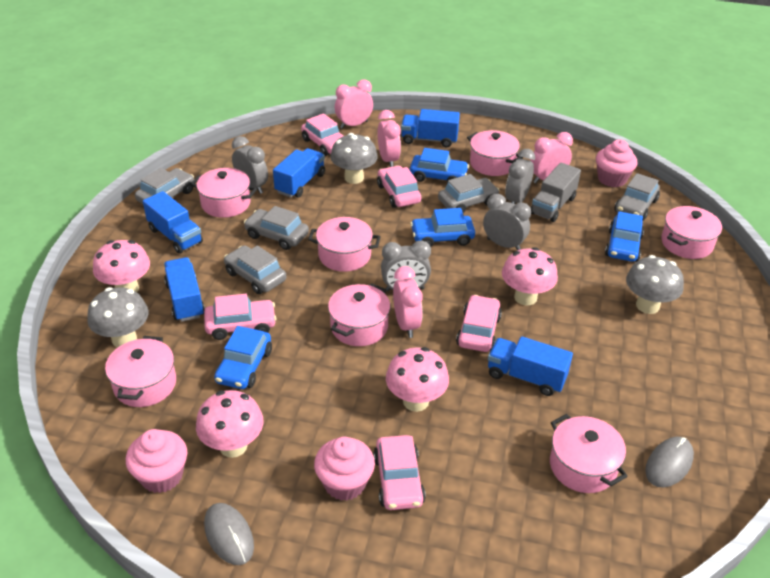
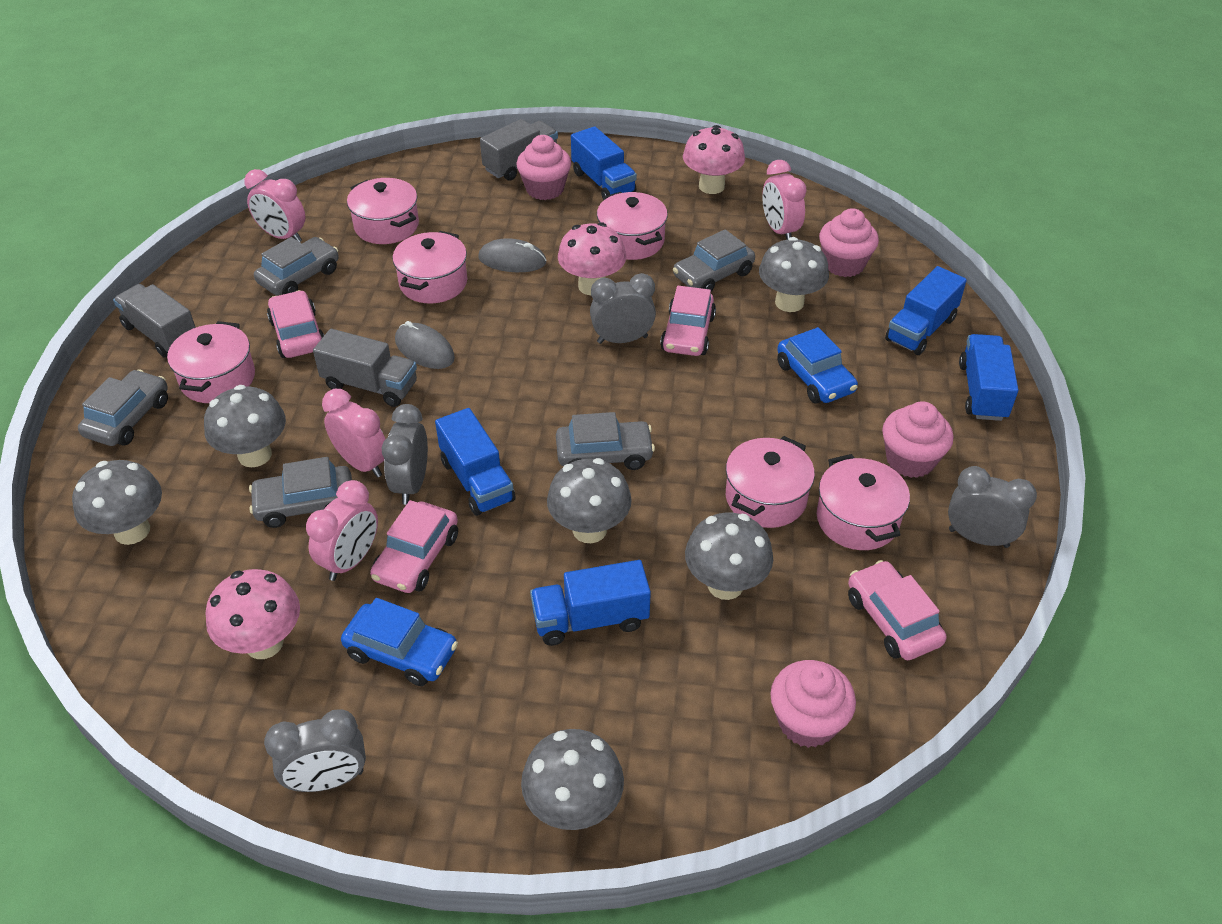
blue car: 4 -> 2
grey mushroom: 3 -> 6
grey truck: 1 -> 3
pink car: 5 -> 4
pink cupcake: 3 -> 4
pink mushroom: 4 -> 3
pink pot: 7 -> 6

